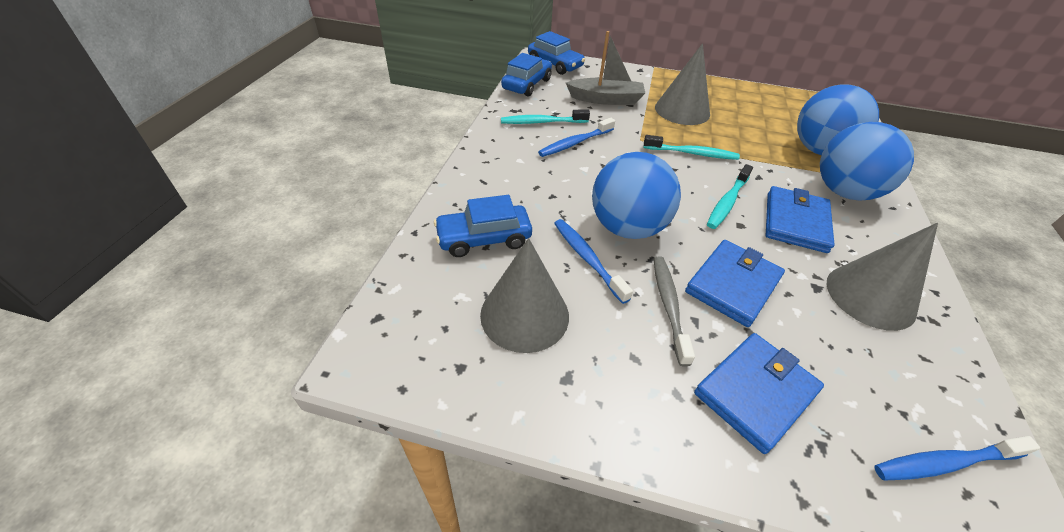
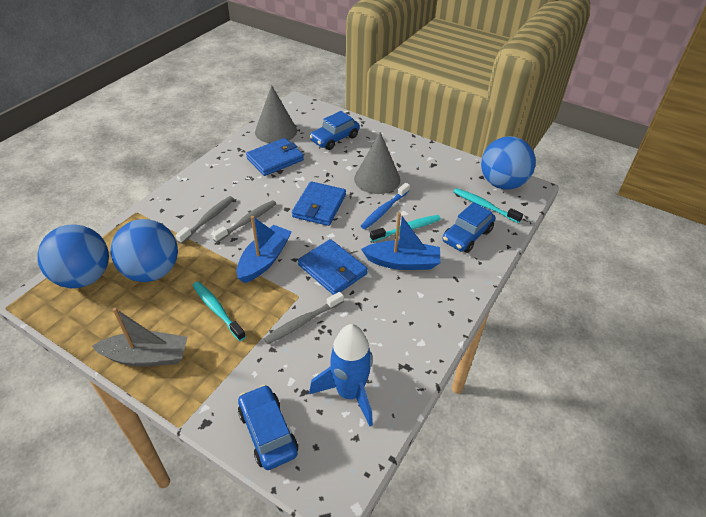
blue boat: 0 -> 2
blue rocket: 0 -> 1
blue toothbrush: 3 -> 1
grey cone: 3 -> 2
grey toothbrush: 1 -> 3

